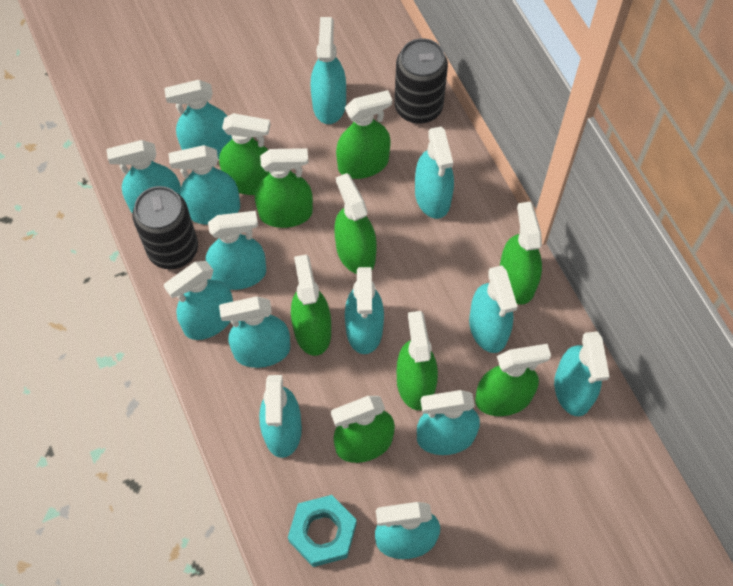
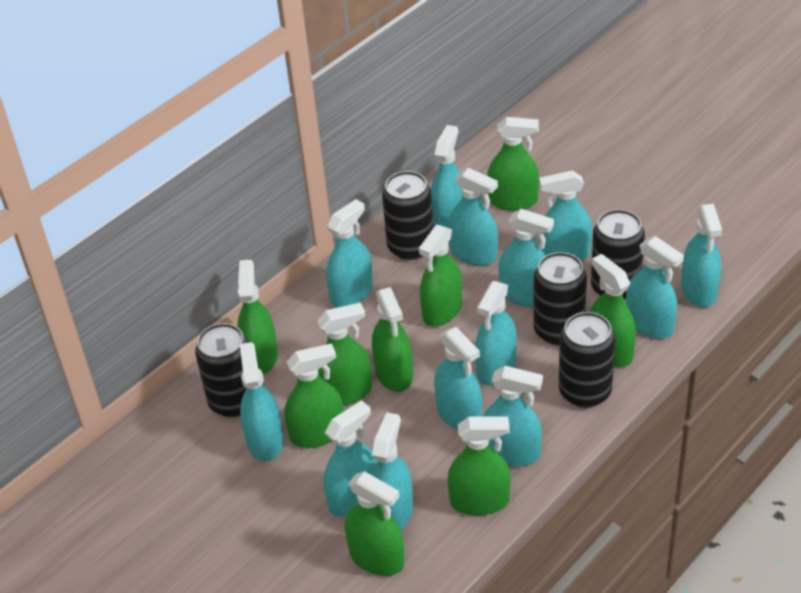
black can: 2 -> 5
turquoise nut: 1 -> 0
turquoise spray bottle: 14 -> 13

